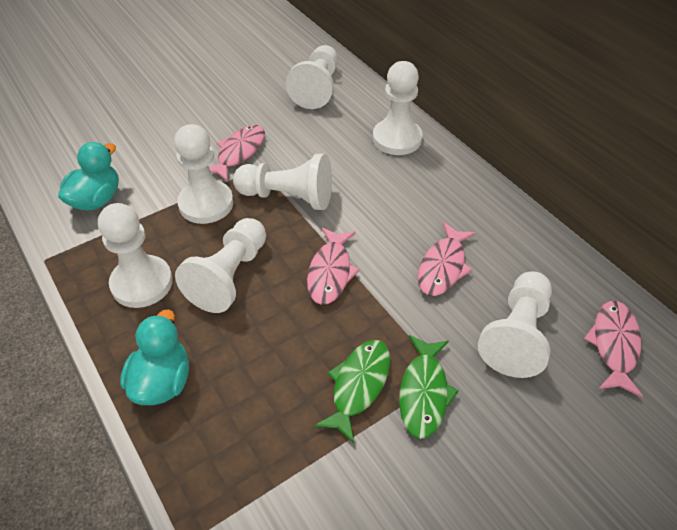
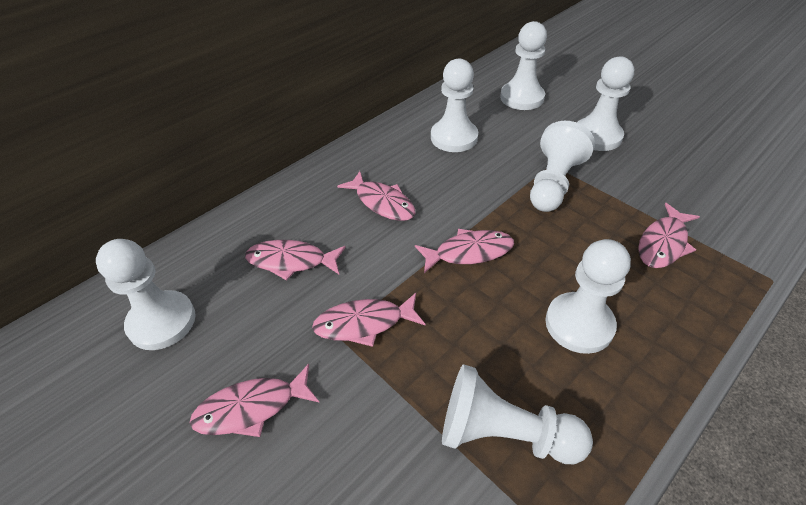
green fish: 2 -> 0
pink fish: 4 -> 6
turquoise duck: 2 -> 0

